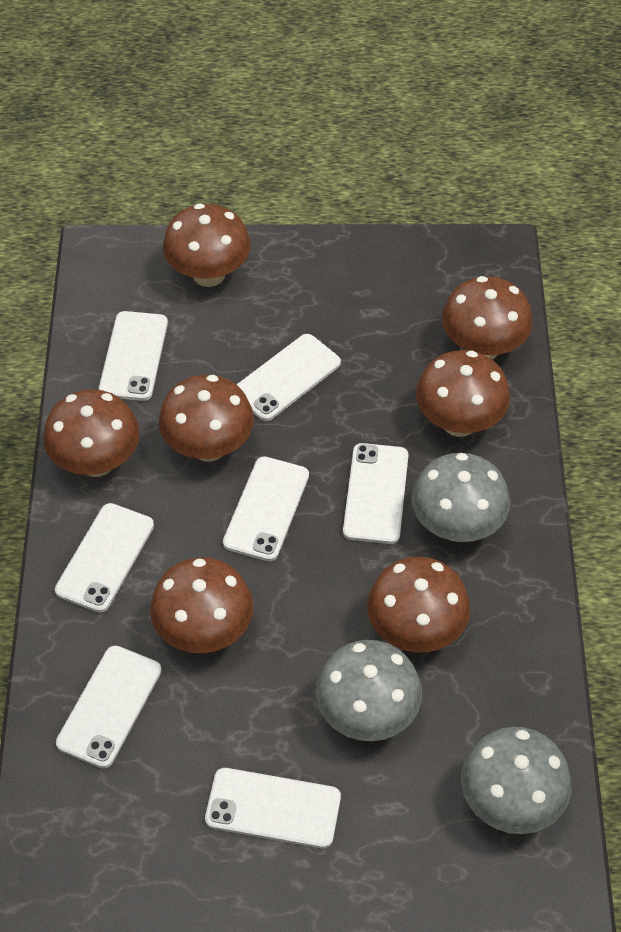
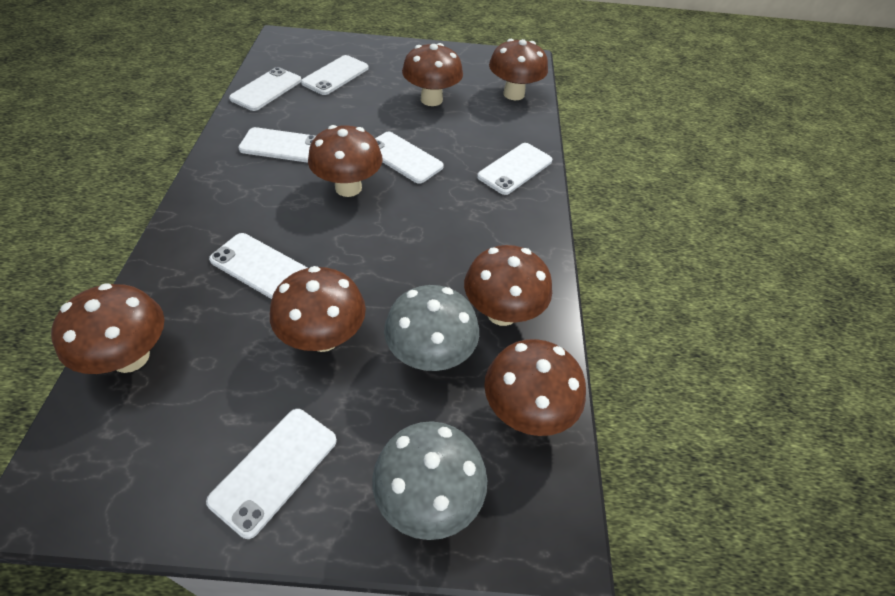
grey mushroom: 3 -> 2

